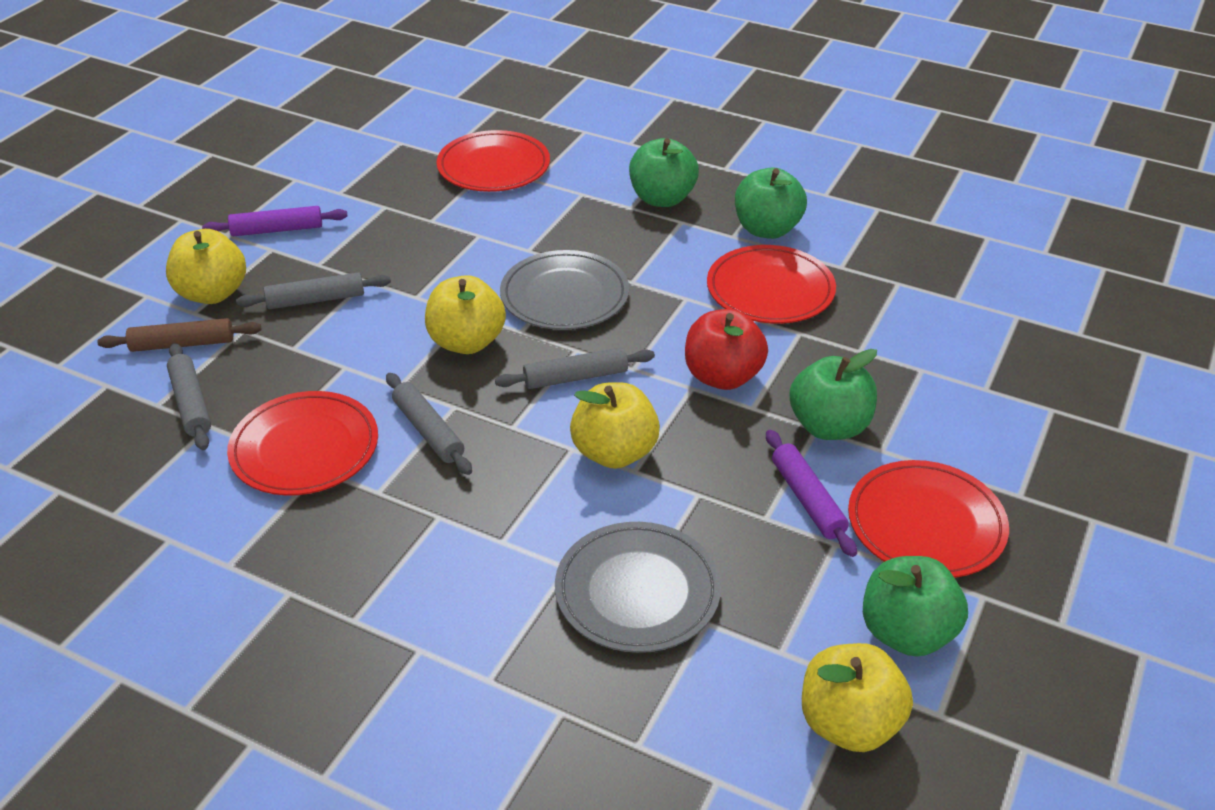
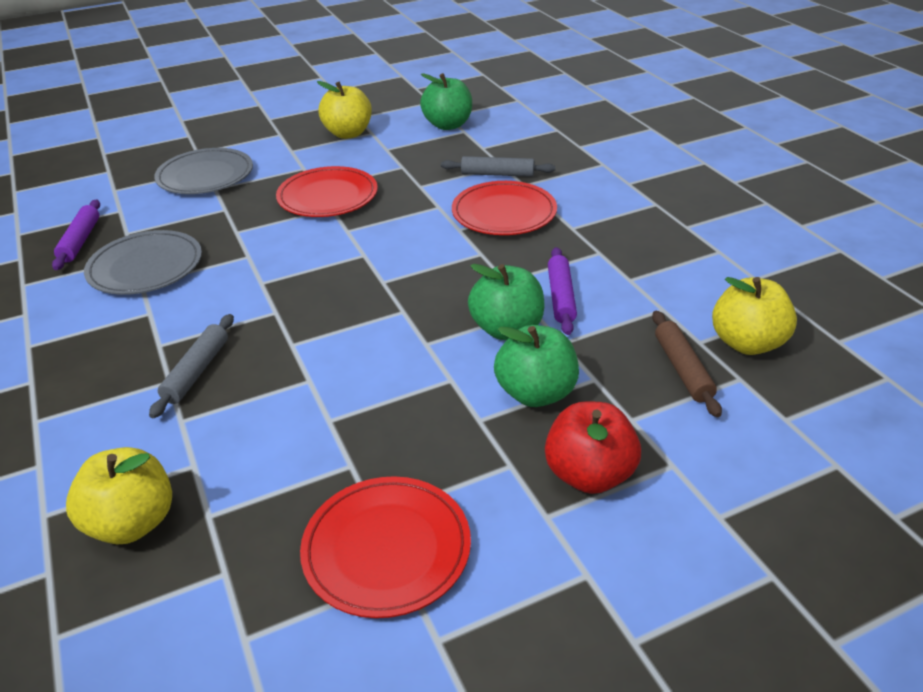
green apple: 4 -> 3
grey rolling pin: 4 -> 2
red plate: 4 -> 3
yellow apple: 4 -> 3

